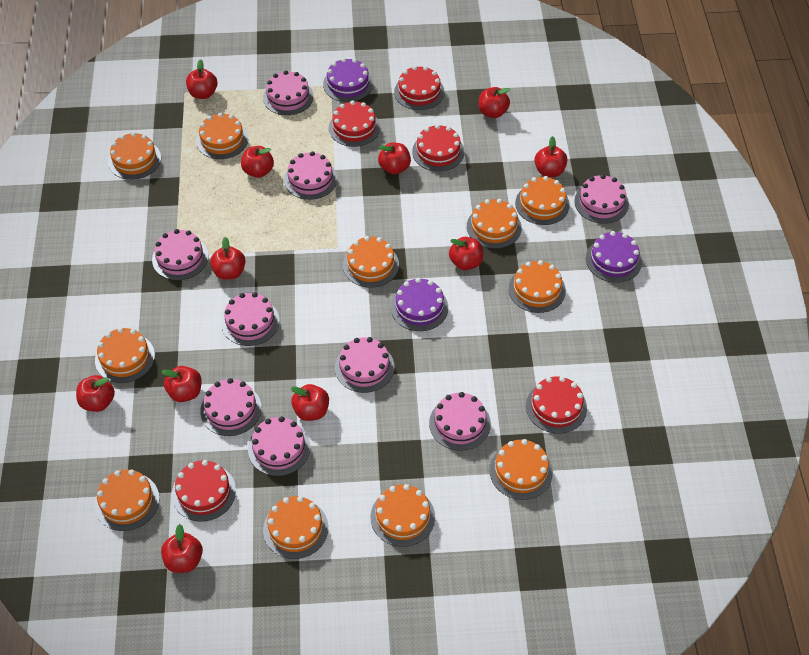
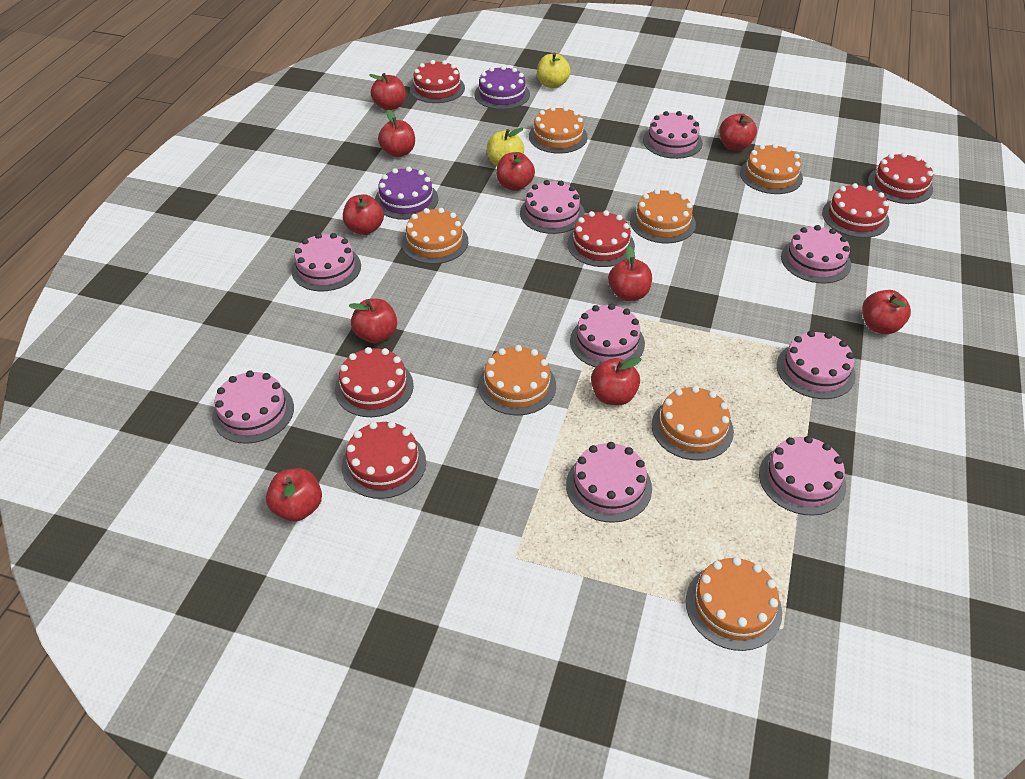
orange cake: 11 -> 7
purple cake: 3 -> 2
red apple: 11 -> 10
red cake: 5 -> 6
yellow apple: 0 -> 2

